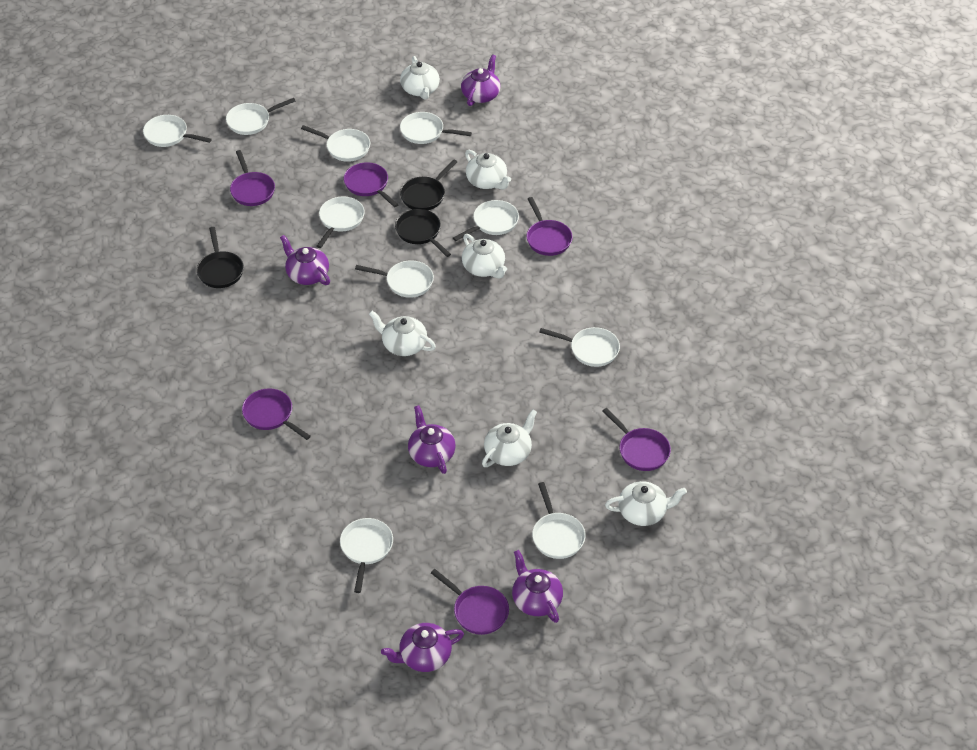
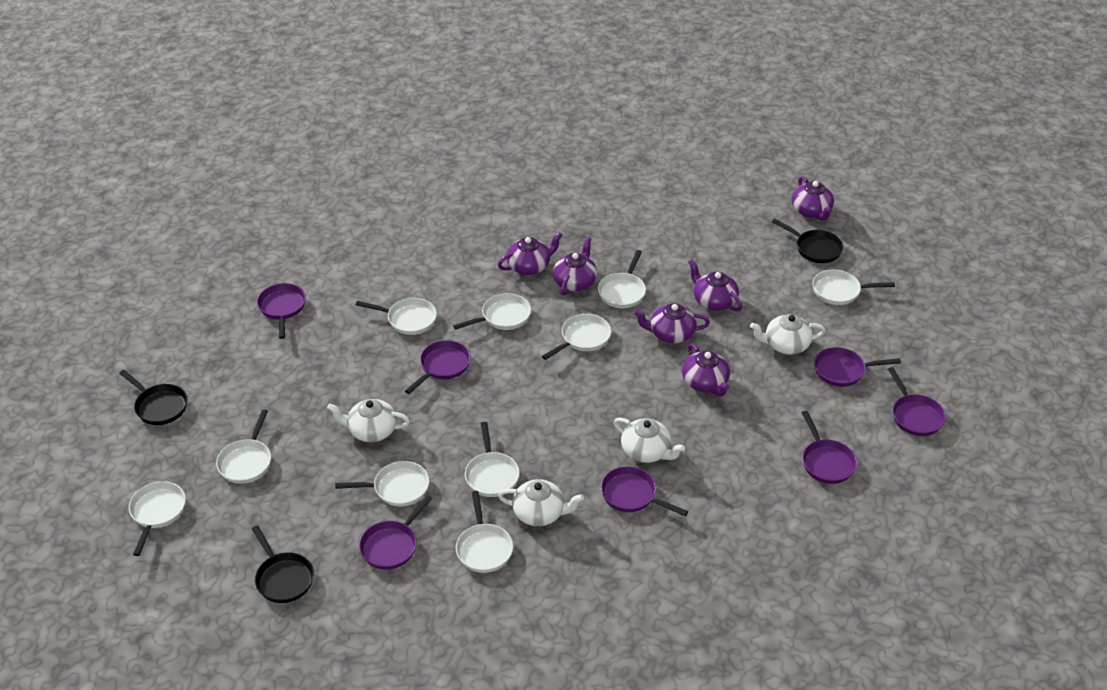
purple pan: 6 -> 7
purple teapot: 5 -> 6
white teapot: 6 -> 4

